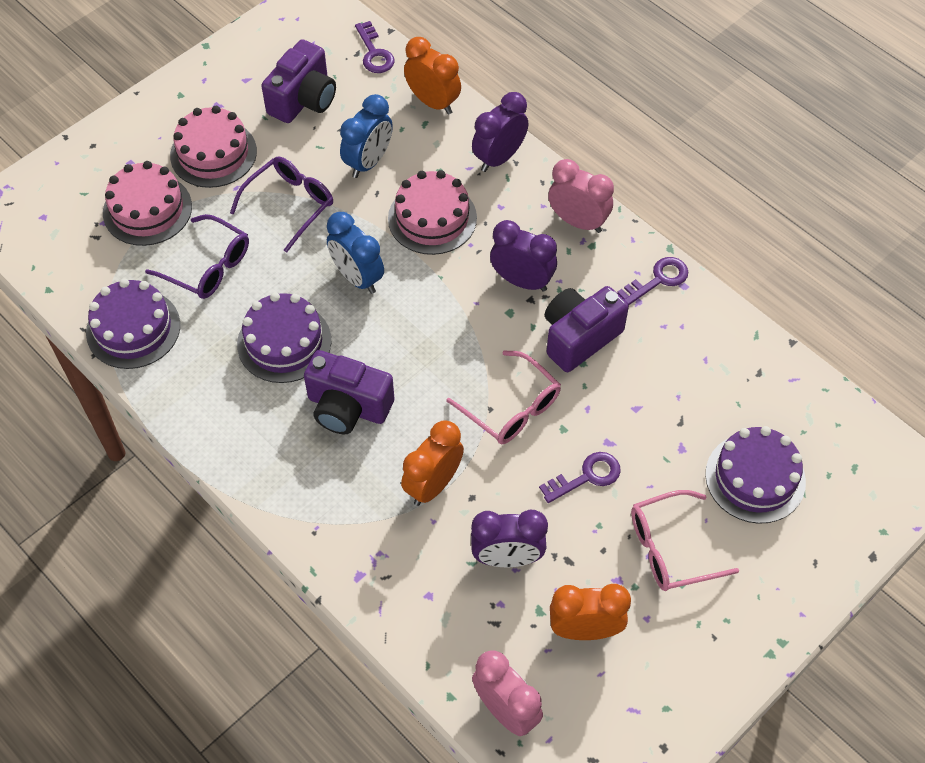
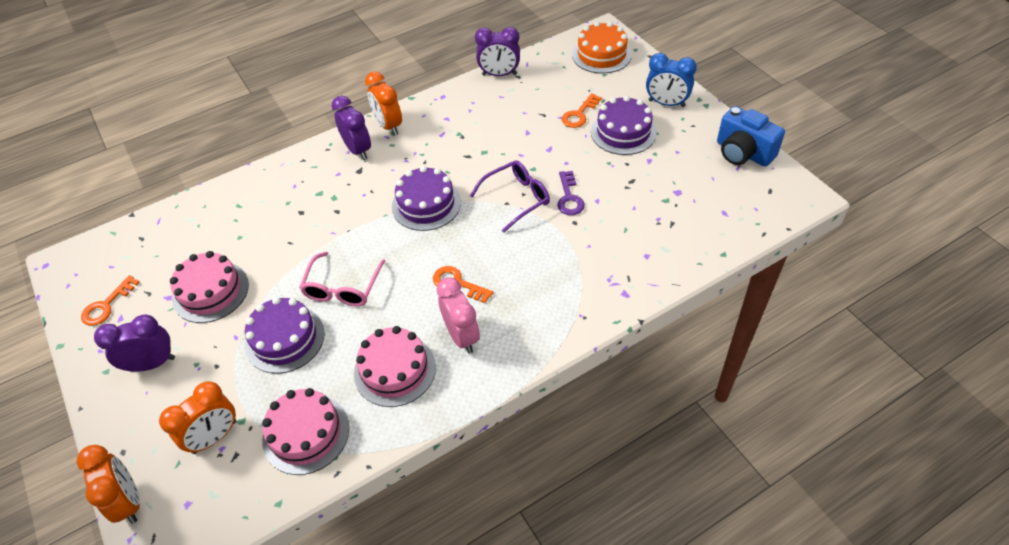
blue camera: 0 -> 1
blue clock: 2 -> 1
orange cake: 0 -> 1
orange key: 0 -> 3
pink clock: 2 -> 1
pink glasses: 2 -> 1
purple camera: 3 -> 0
purple glasses: 2 -> 1
purple key: 3 -> 1

